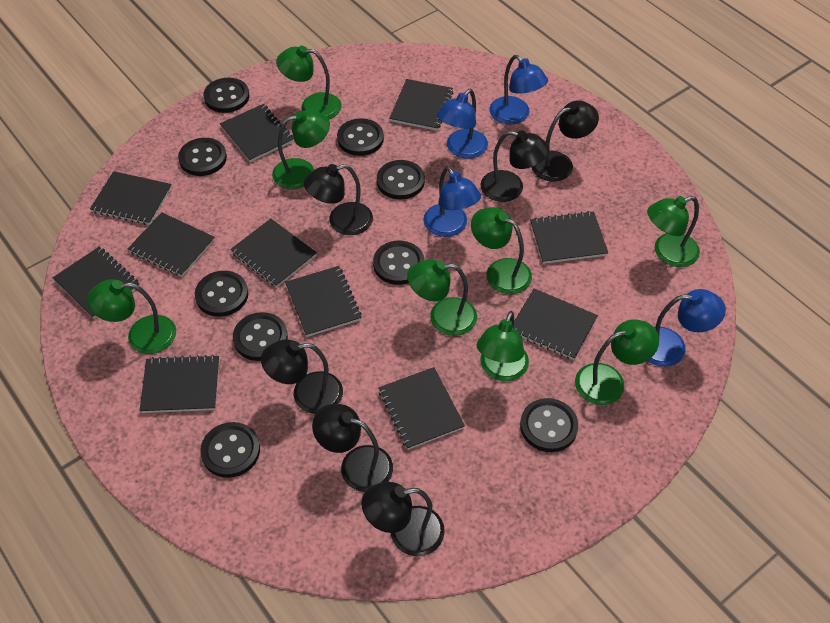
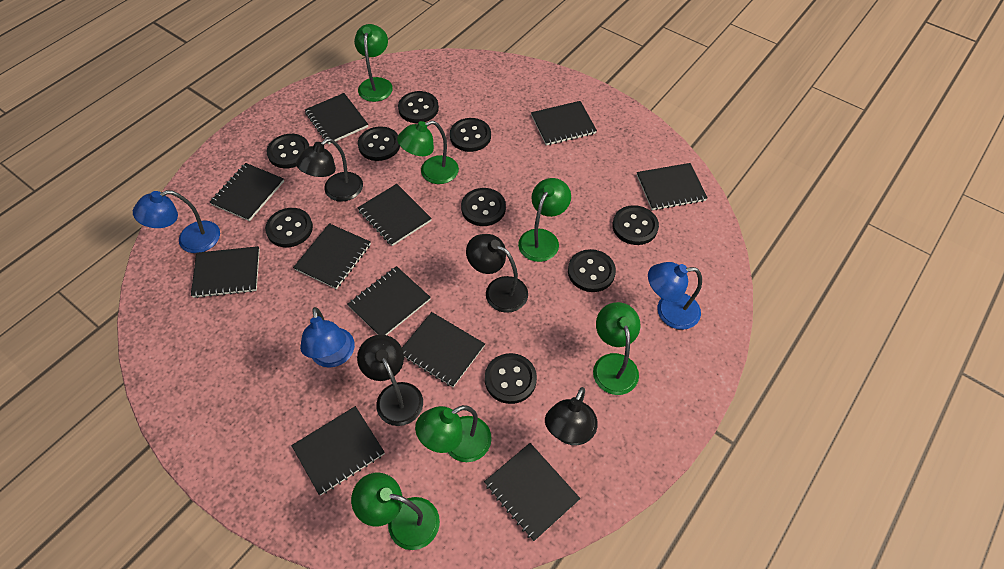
black lamp: 6 -> 4
blue lamp: 4 -> 3
green lamp: 8 -> 6

